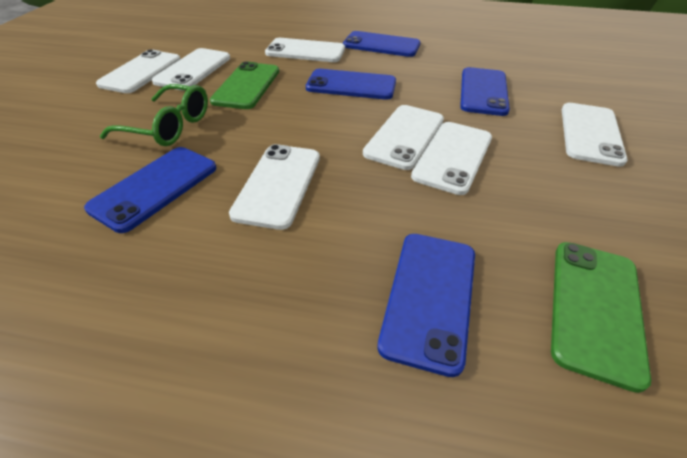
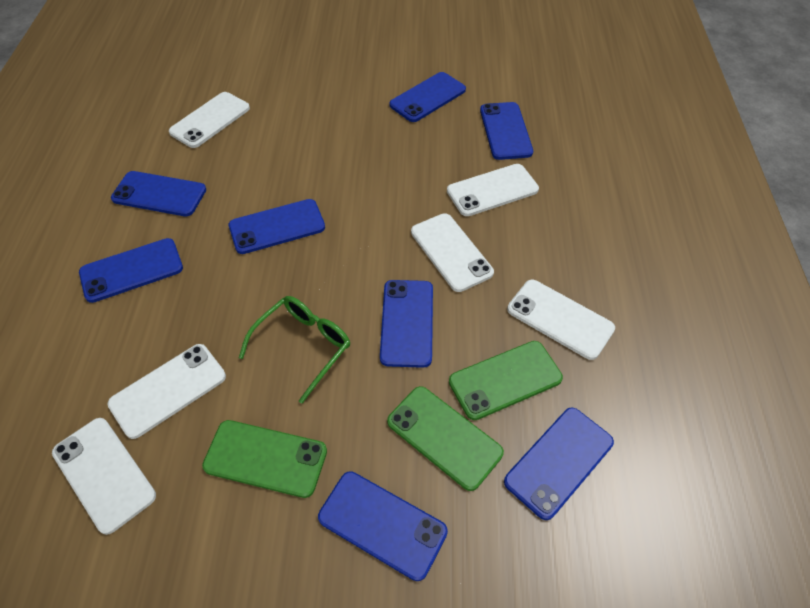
blue phone: 5 -> 8
green phone: 2 -> 3
white phone: 7 -> 6

